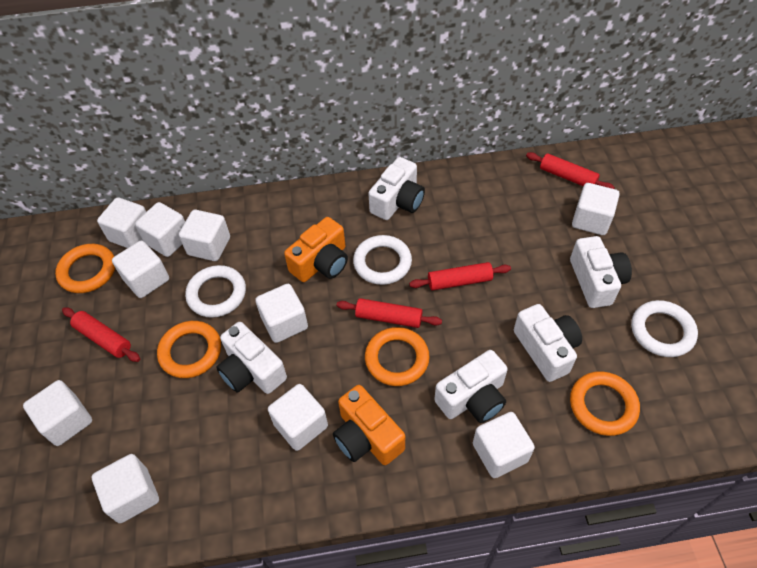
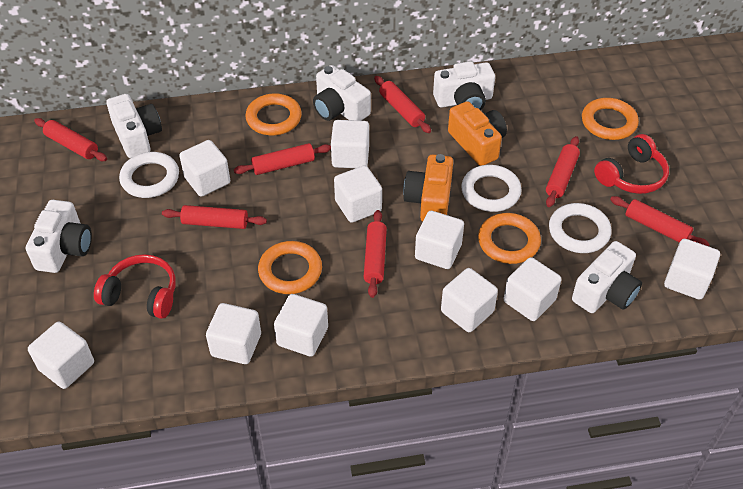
red headphones: 0 -> 2
red rolling pin: 4 -> 7

